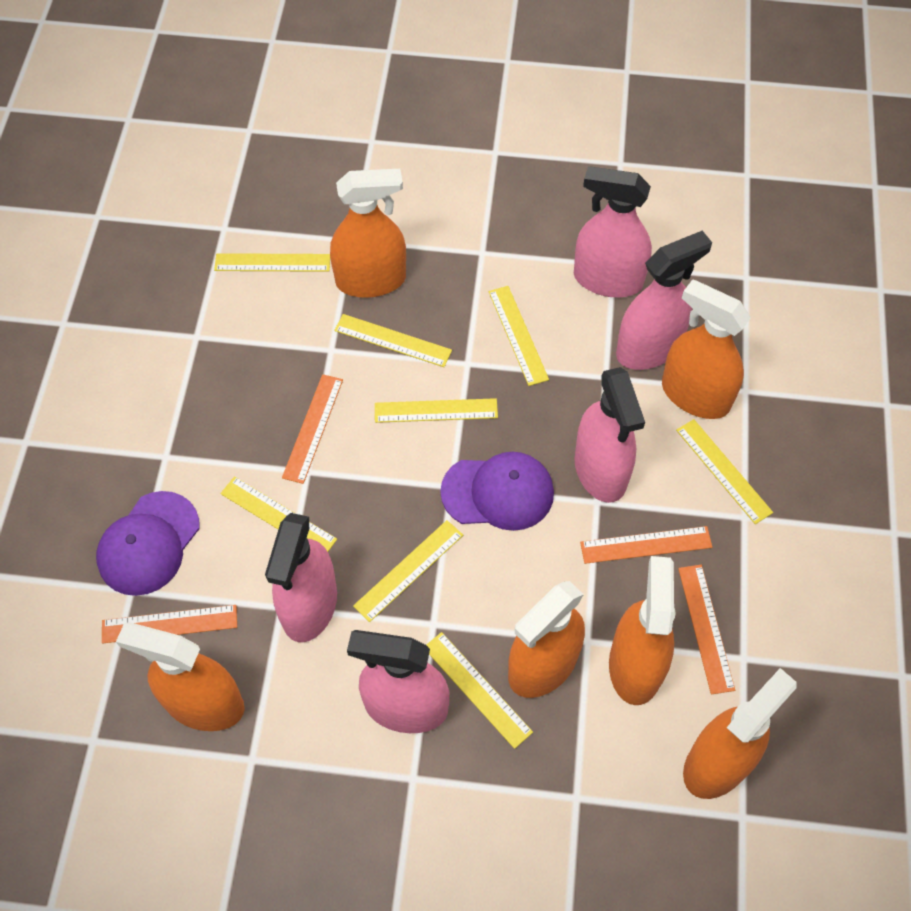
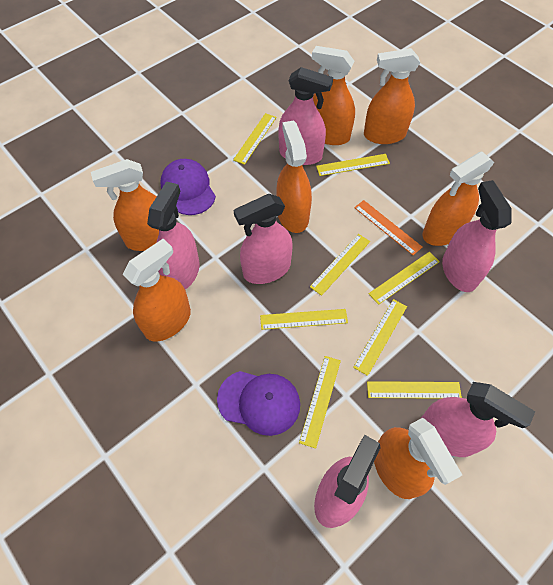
orange ruler: 4 -> 1
orange spray bottle: 6 -> 7
pink spray bottle: 5 -> 6

